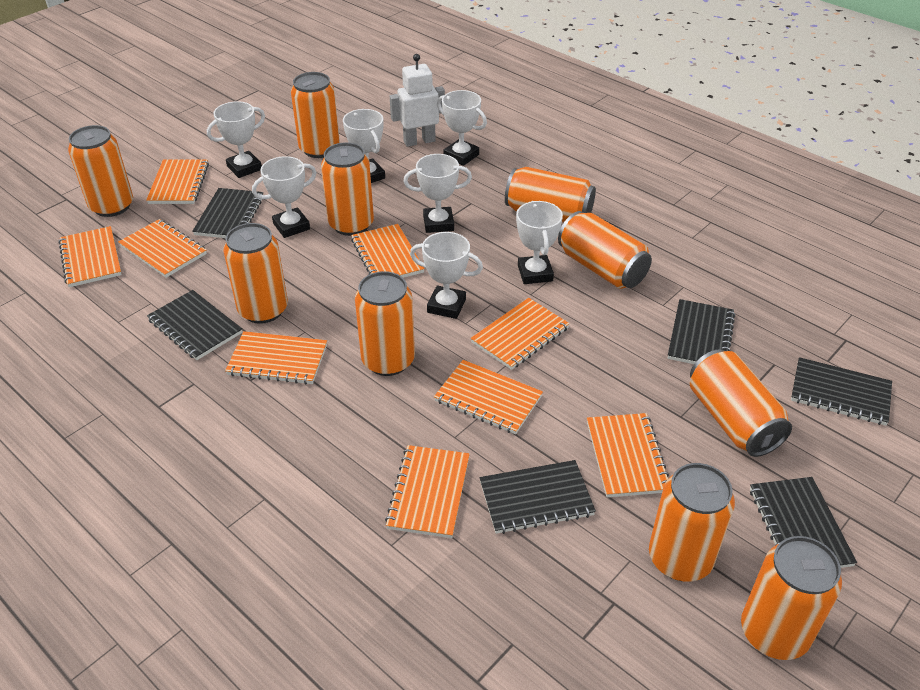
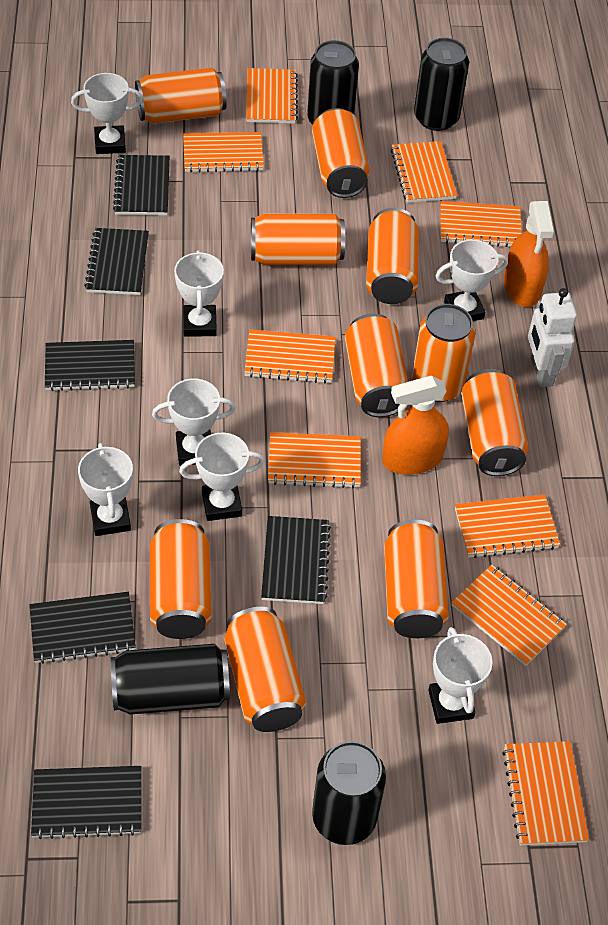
black can: 0 -> 4
orange spray bottle: 0 -> 2

